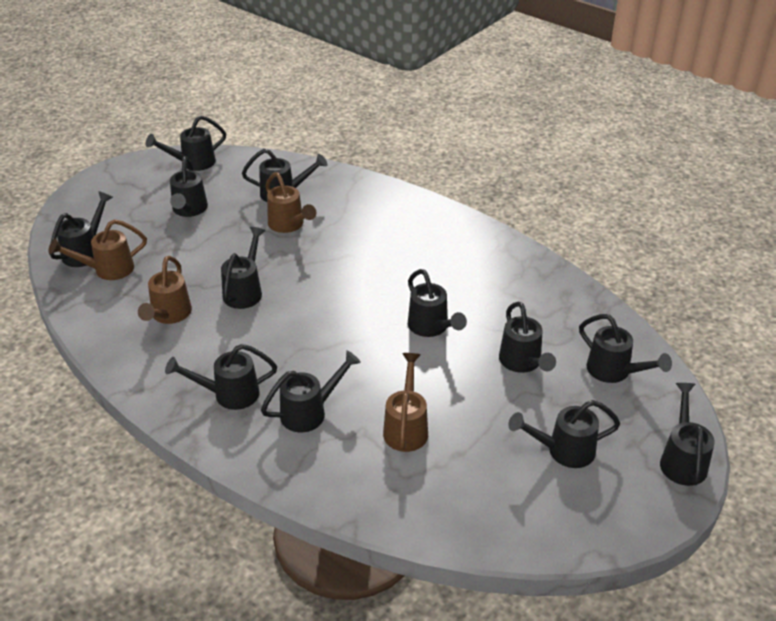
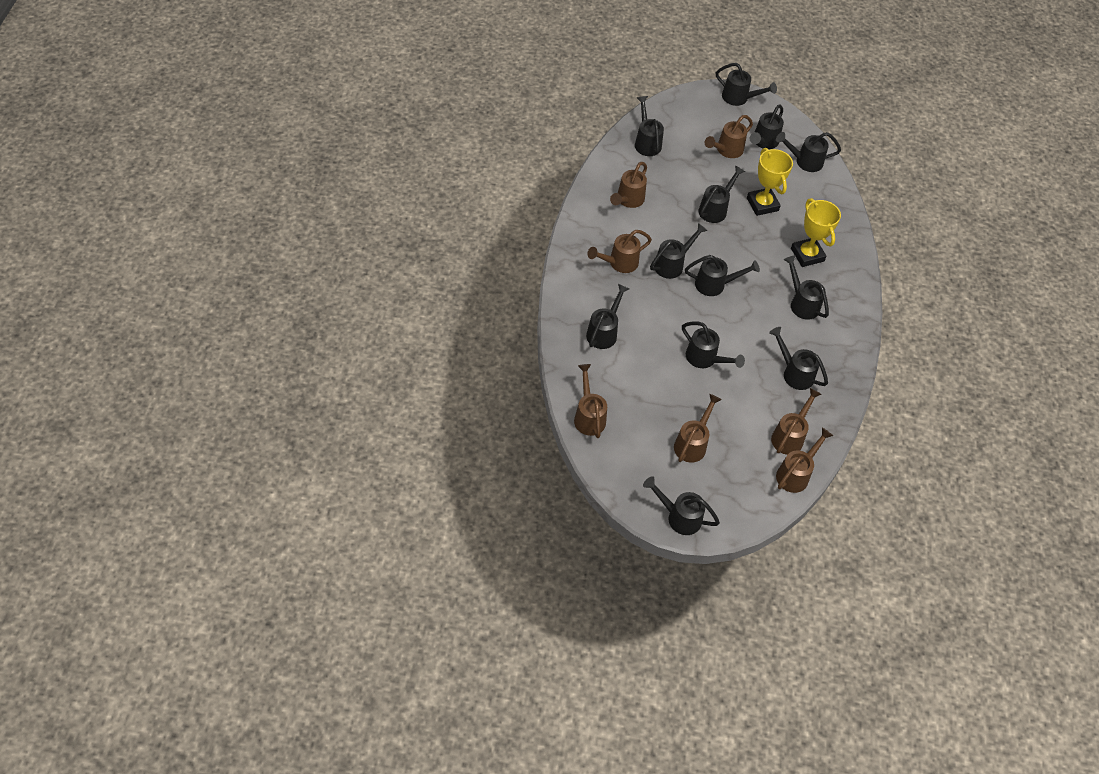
brown watering can: 4 -> 7
yellow trophy: 0 -> 2

